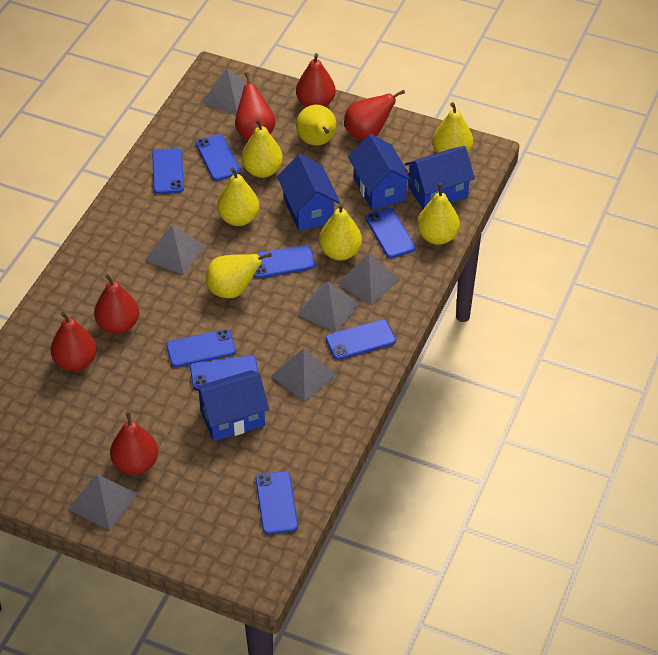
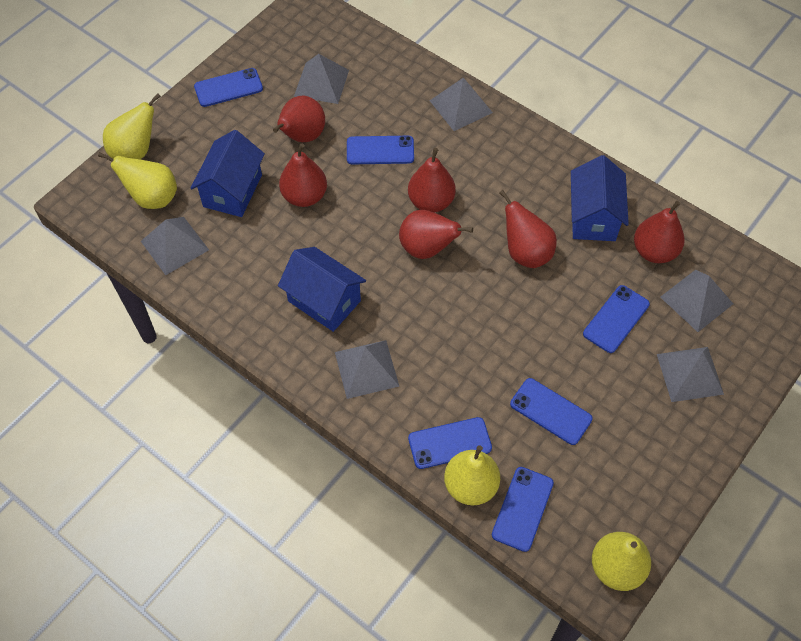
blue house: 4 -> 3
blue phone: 8 -> 6
yellow pear: 7 -> 4

